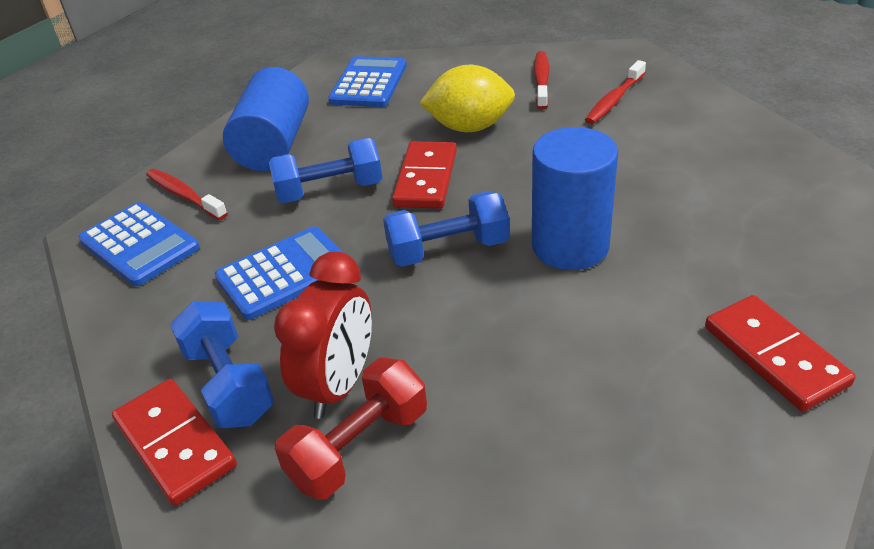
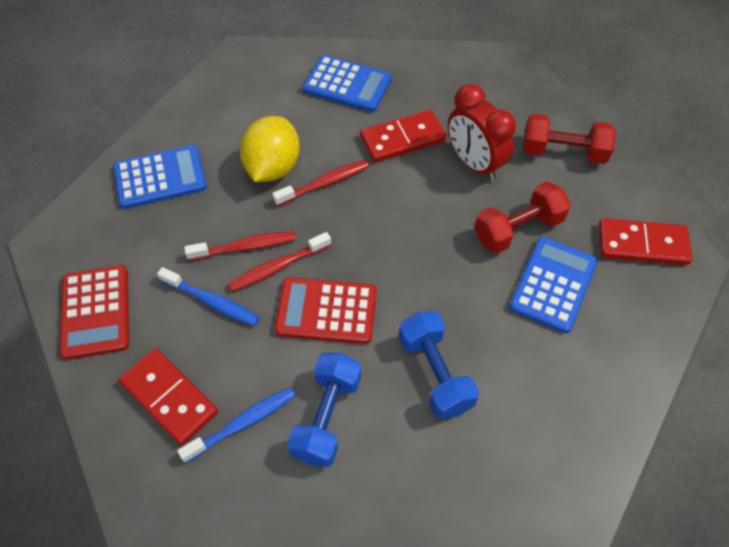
blue cylinder: 2 -> 0
blue dumbbell: 3 -> 2
blue toothbrush: 0 -> 2
red calculator: 0 -> 2
red dumbbell: 1 -> 2

